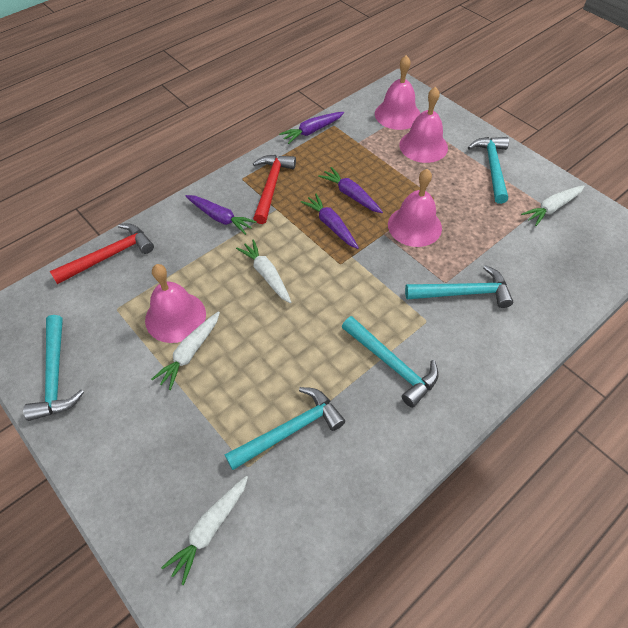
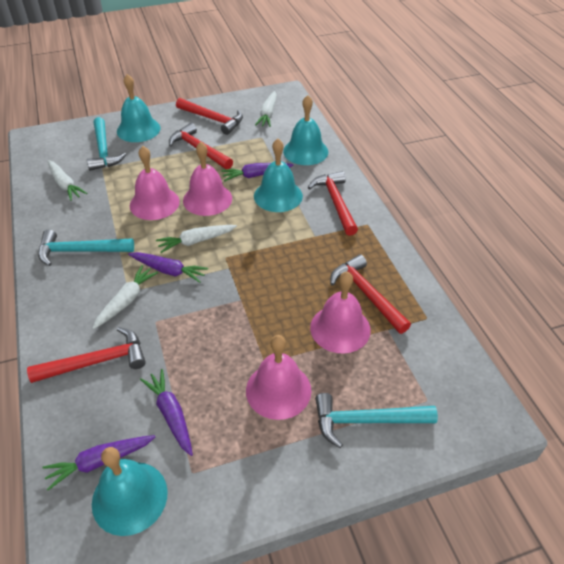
red hammer: 2 -> 5
turquoise bell: 0 -> 4
turquoise hammer: 5 -> 3

